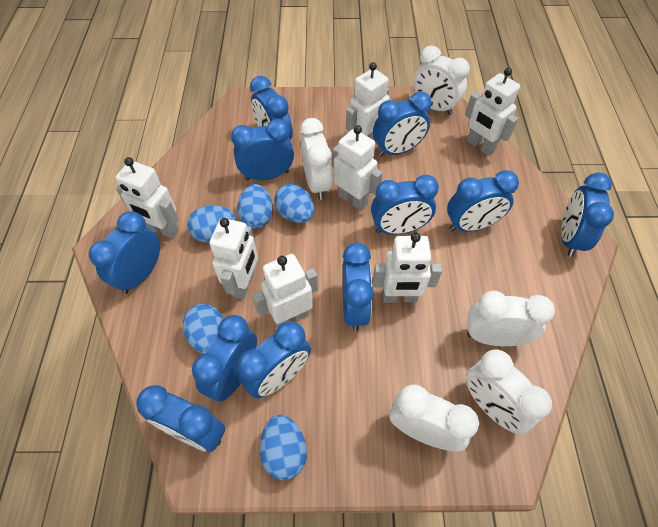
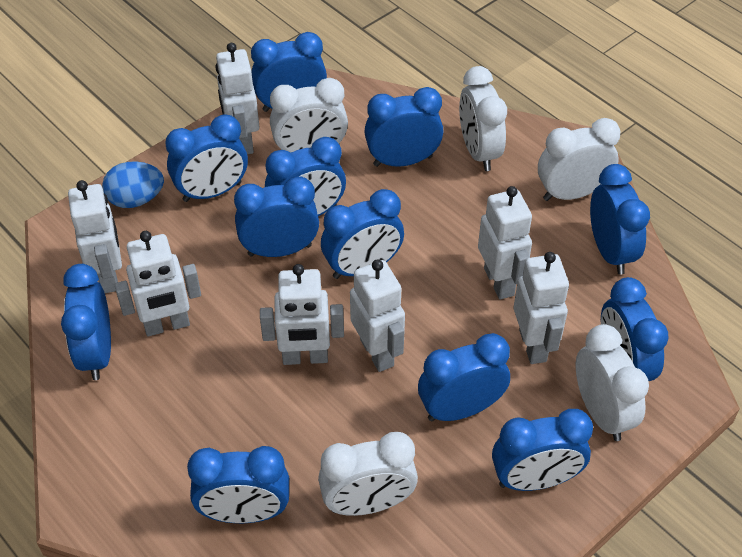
blue clock: 11 -> 12
blue egg: 5 -> 1

